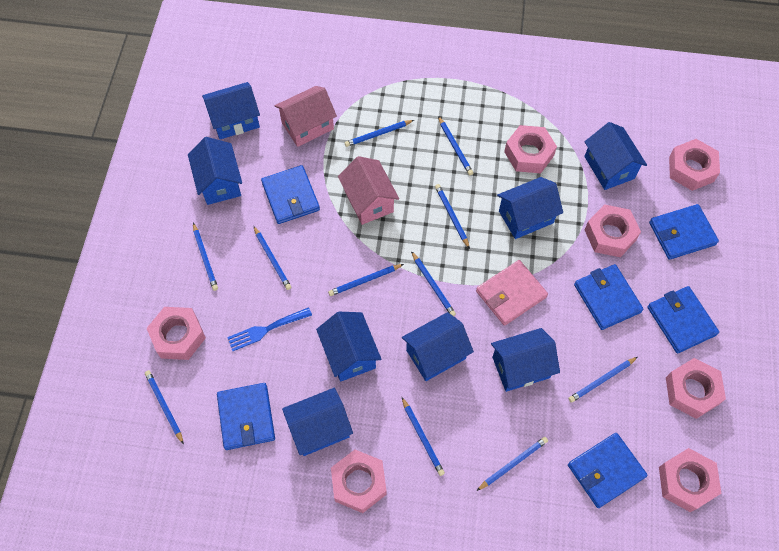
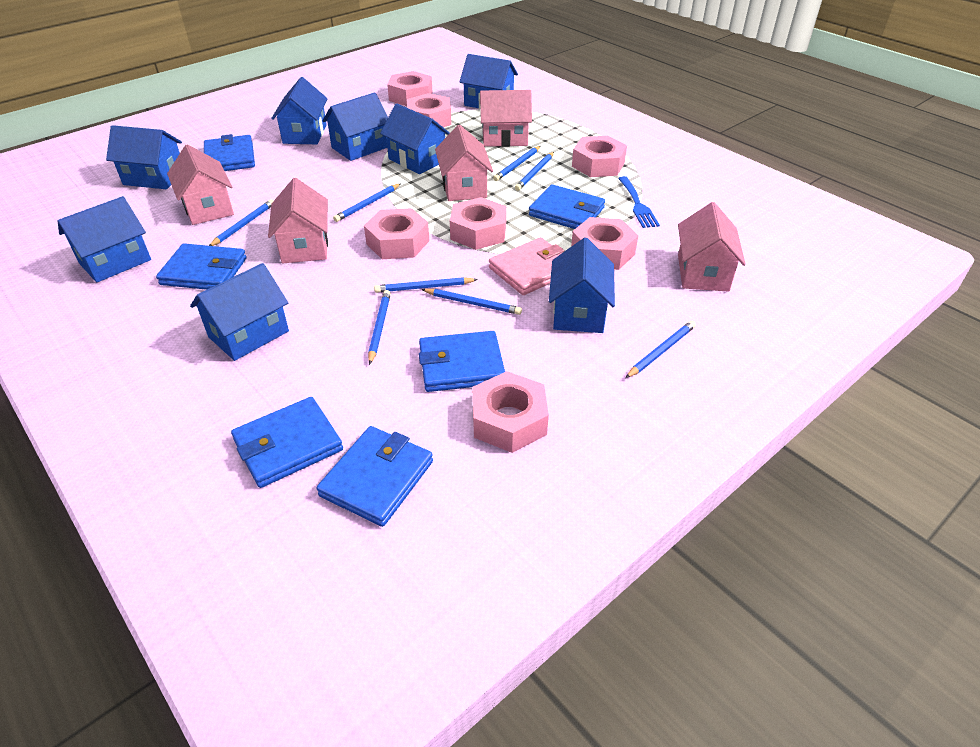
blue pencil: 11 -> 8
pink house: 2 -> 5

